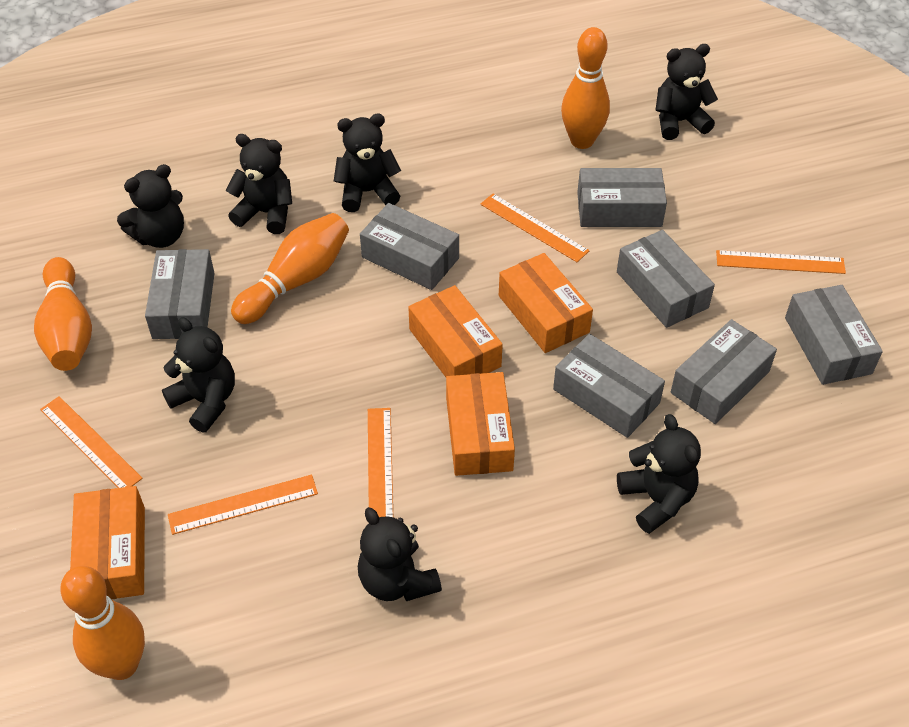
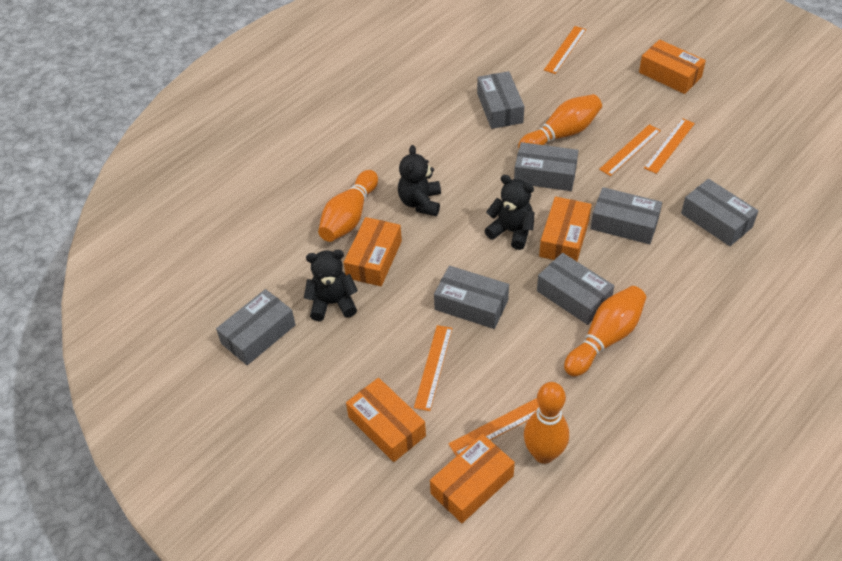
black teddy bear: 7 -> 3
orange box: 4 -> 5

